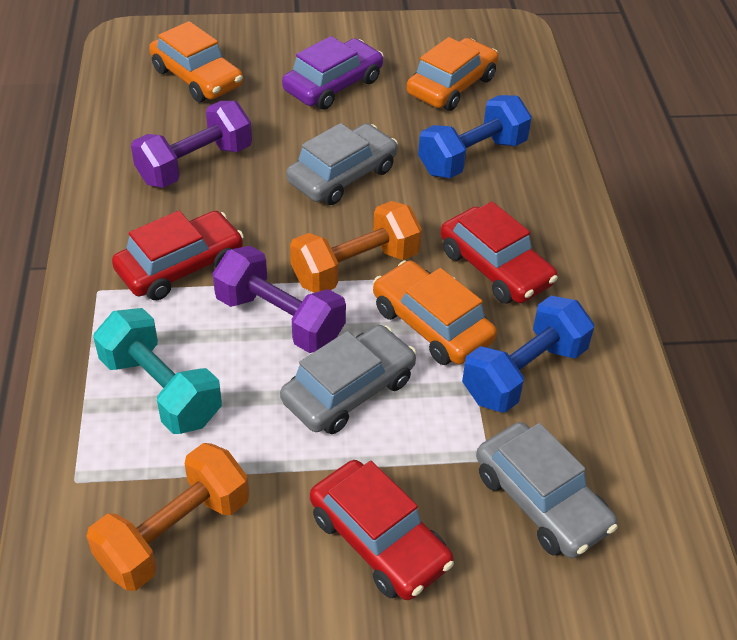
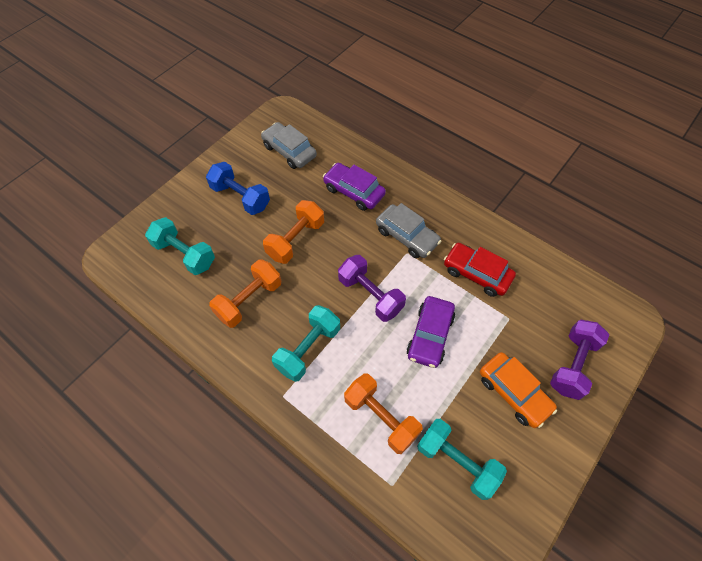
blue dumbbell: 2 -> 1
grey car: 3 -> 2
orange car: 3 -> 1
orange dumbbell: 2 -> 3
purple car: 1 -> 2
red car: 3 -> 1
turquoise dumbbell: 1 -> 3

